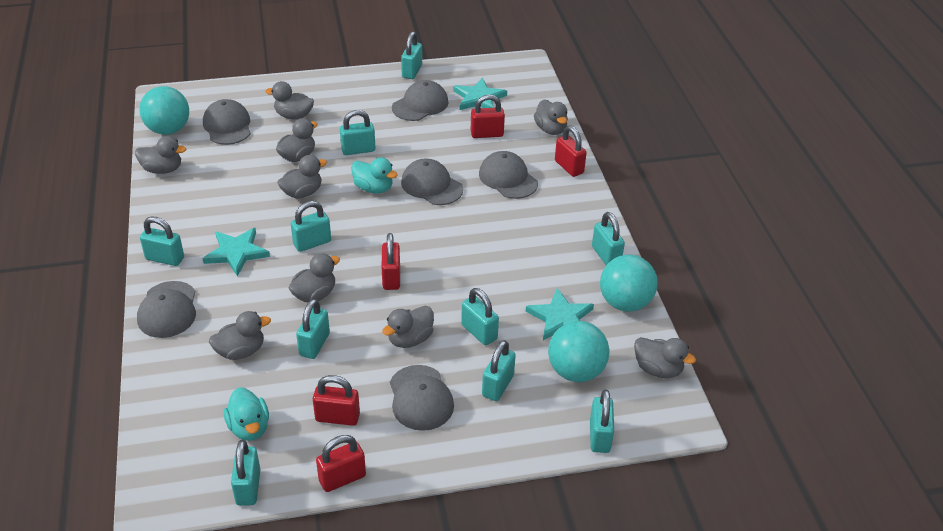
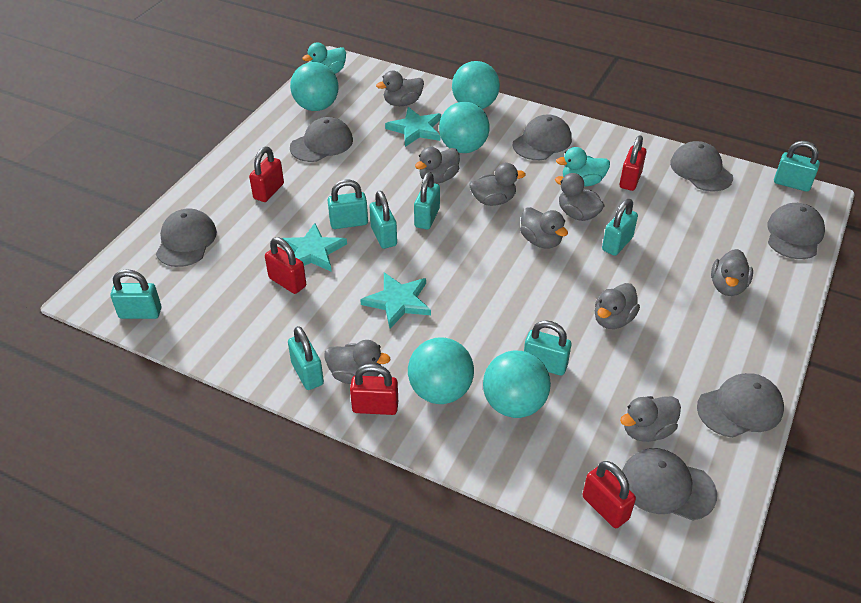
grey cap: 6 -> 7
turquoise ball: 3 -> 5
turquoise padlock: 10 -> 8

